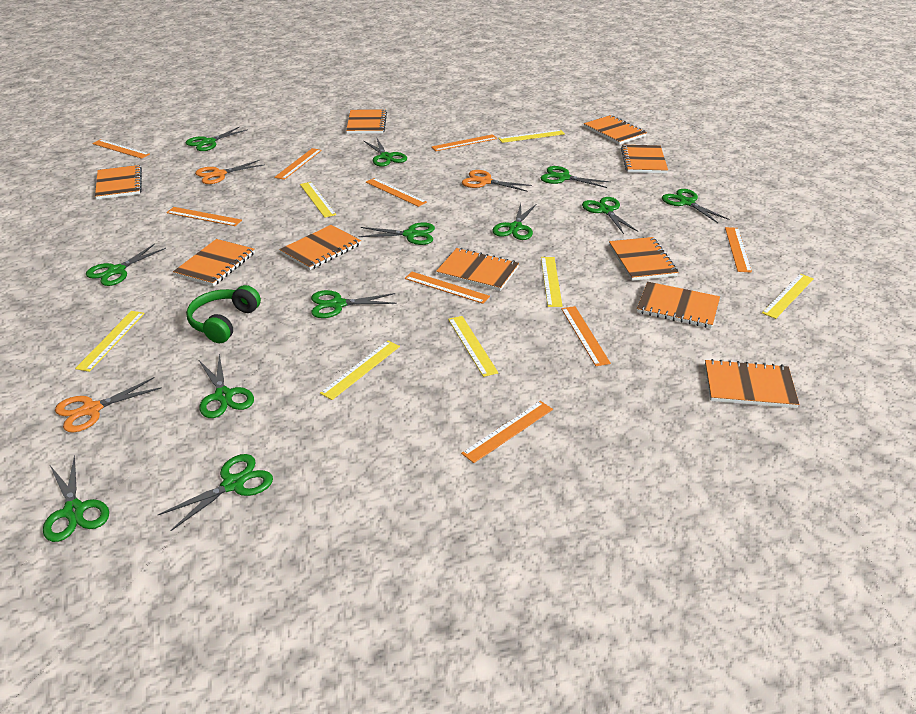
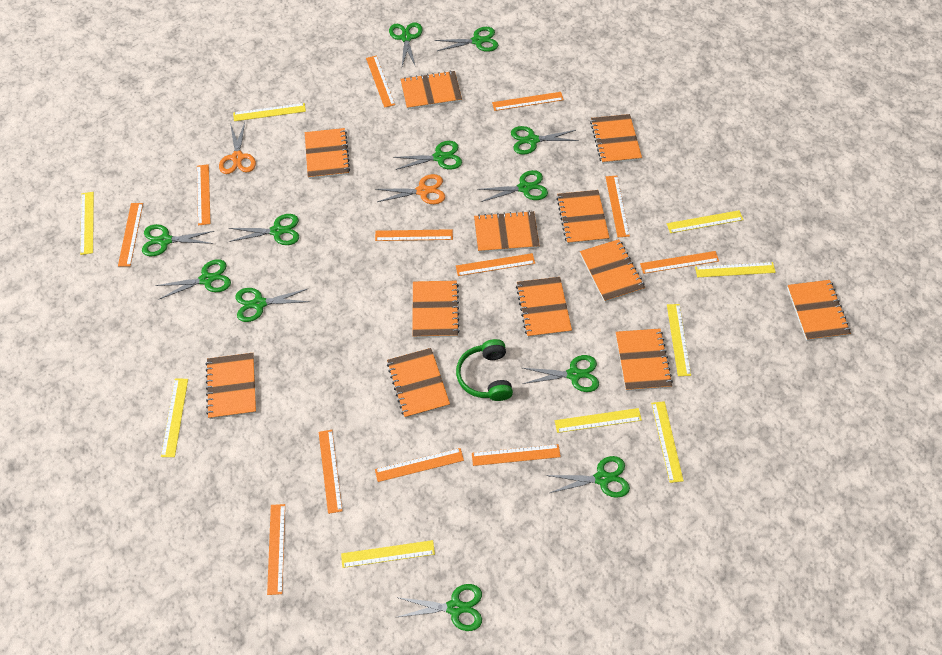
orange notebook: 10 -> 12
orange ruler: 9 -> 12
orange scissors: 3 -> 2
yellow ruler: 7 -> 9

